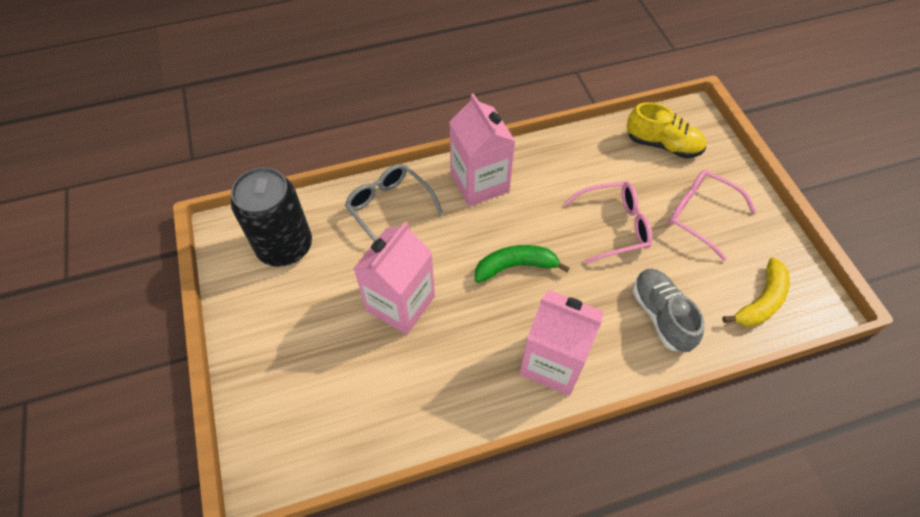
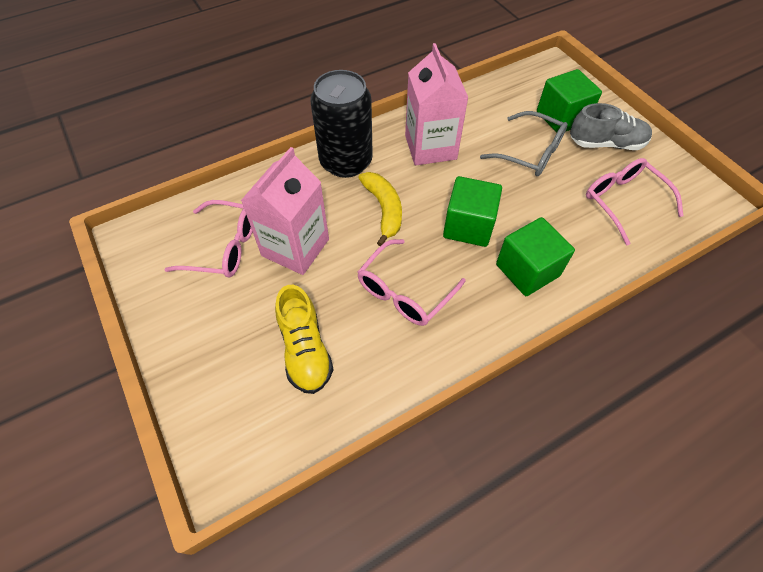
green banana: 1 -> 0
green cube: 0 -> 3
pink carton: 3 -> 2
pink glasses: 2 -> 3

